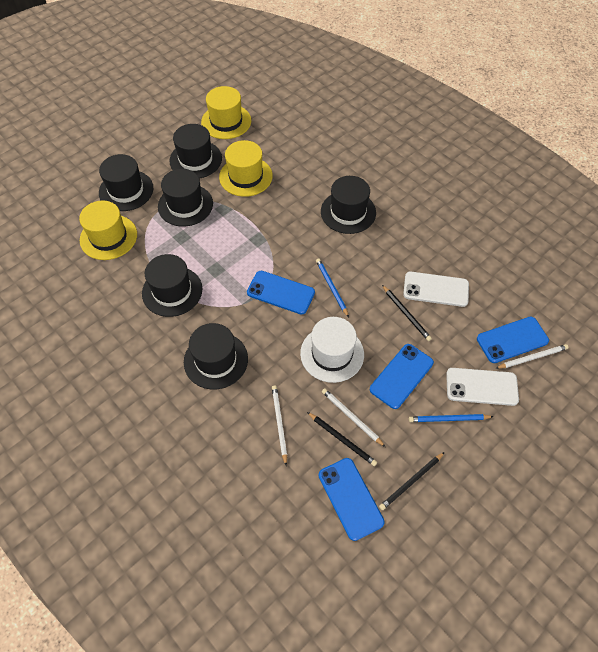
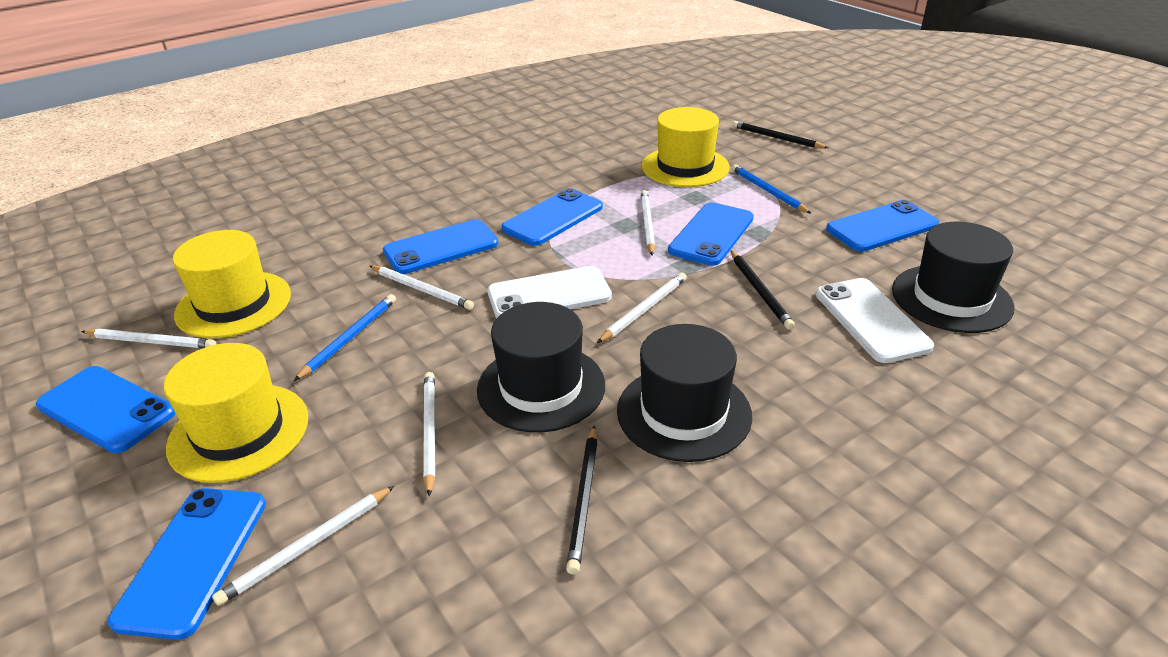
black hat: 6 -> 3
blue phone: 4 -> 6
white hat: 1 -> 0
white pencil: 3 -> 6

